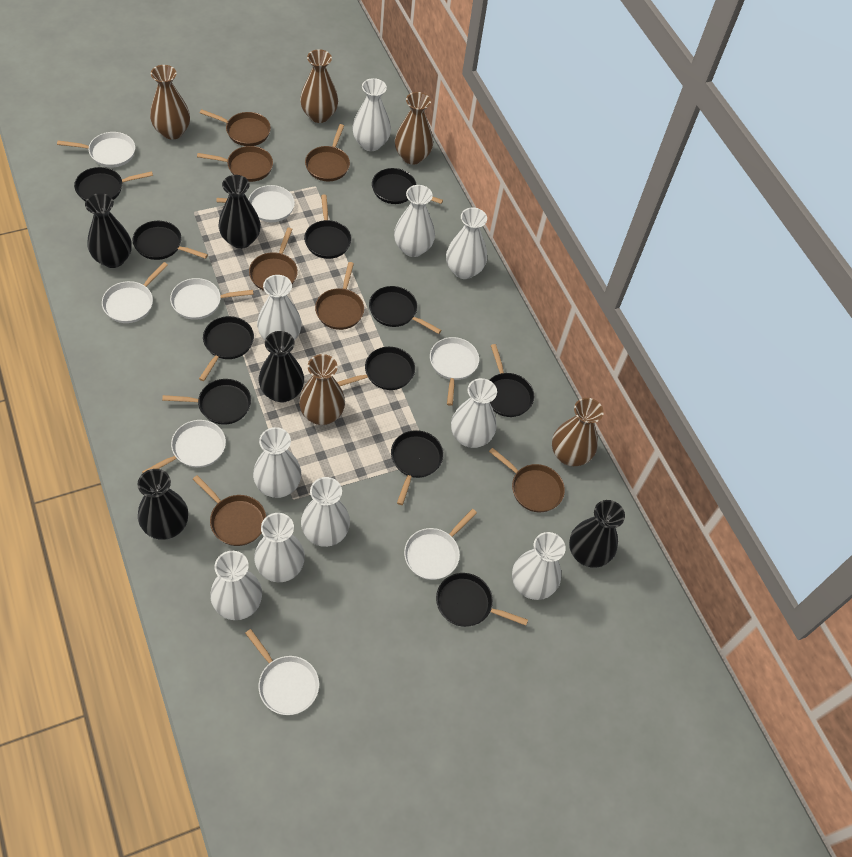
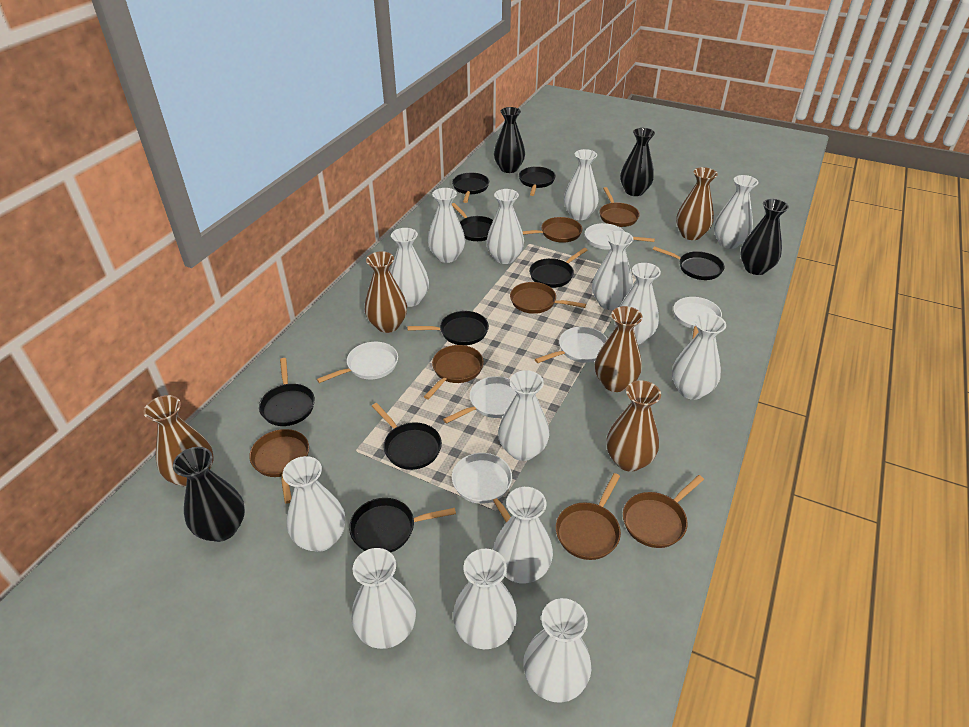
black pan: 11 -> 9
black vase: 5 -> 4
white pan: 8 -> 6
white vase: 10 -> 14

